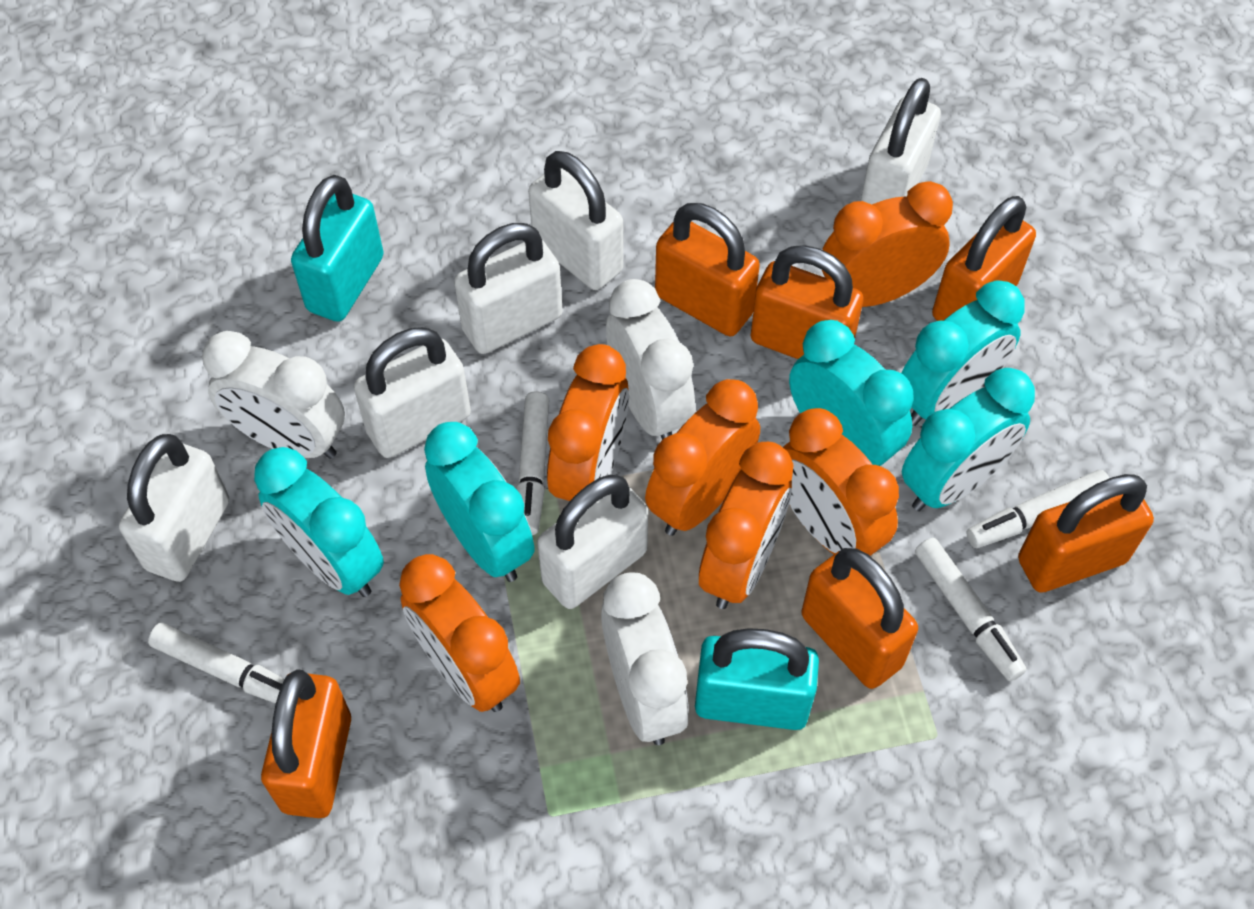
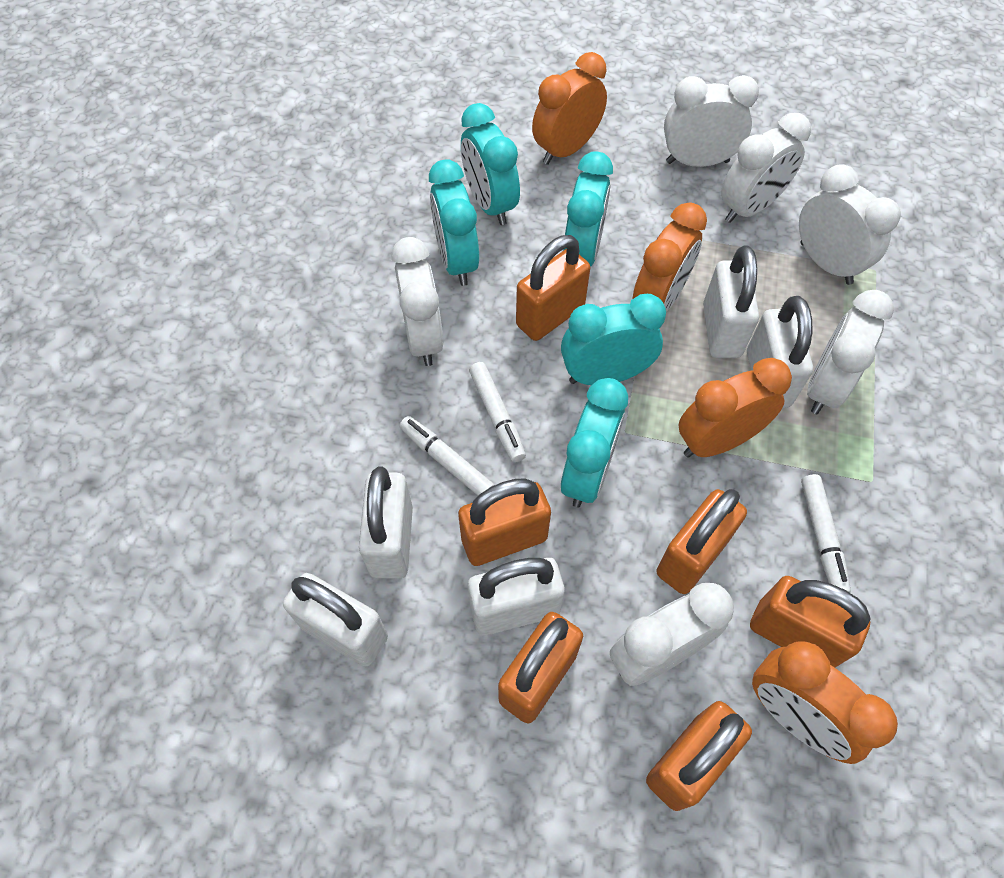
orange clock: 6 -> 4
turquoise padlock: 2 -> 0
white clock: 3 -> 6
white marker: 4 -> 3
white padlock: 6 -> 5

